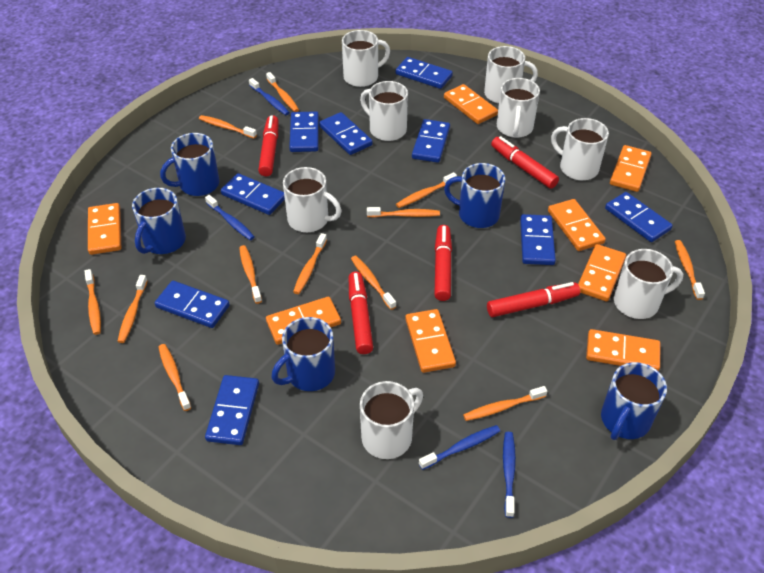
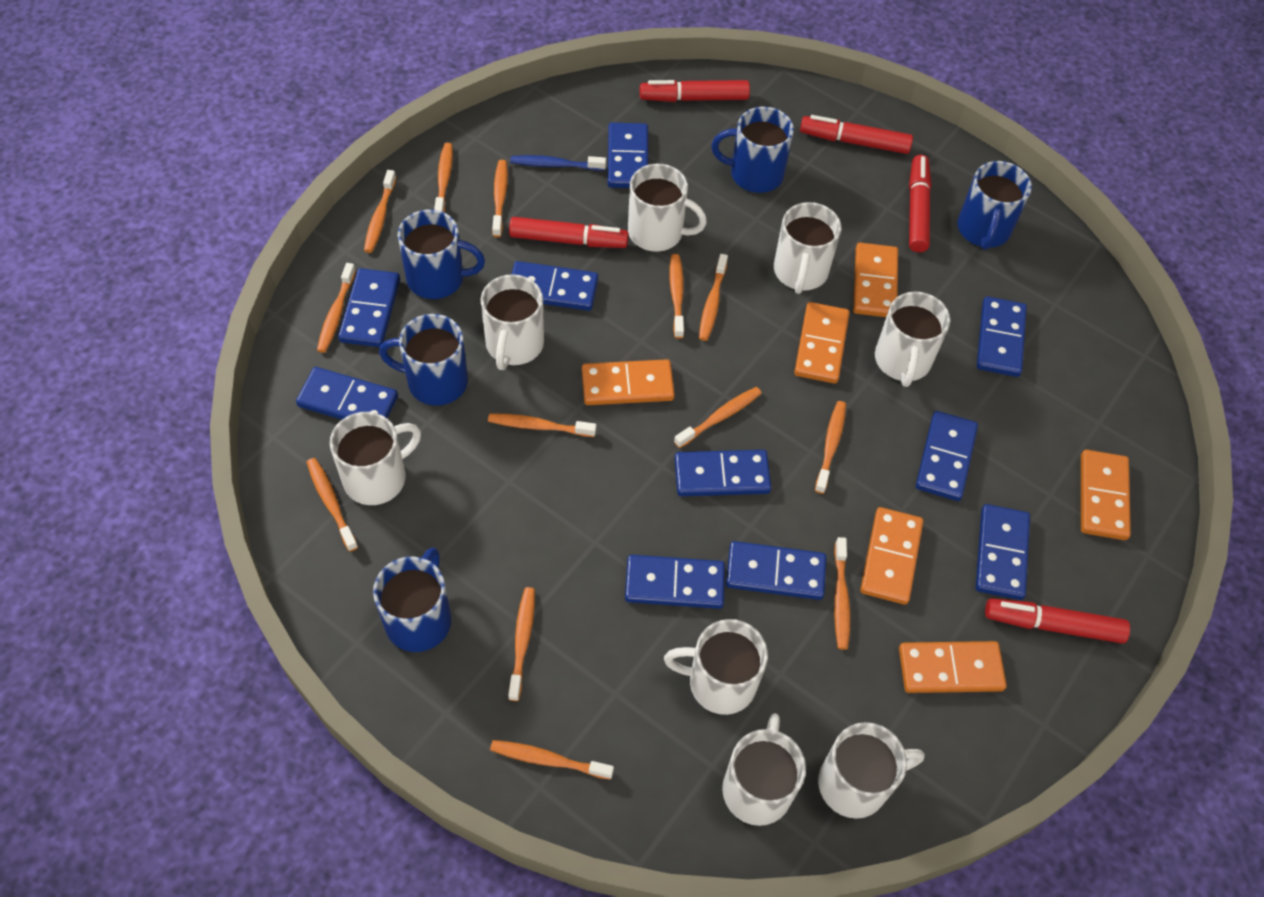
blue domino: 9 -> 10
blue toothbrush: 4 -> 1
orange domino: 8 -> 6
orange toothbrush: 12 -> 13

